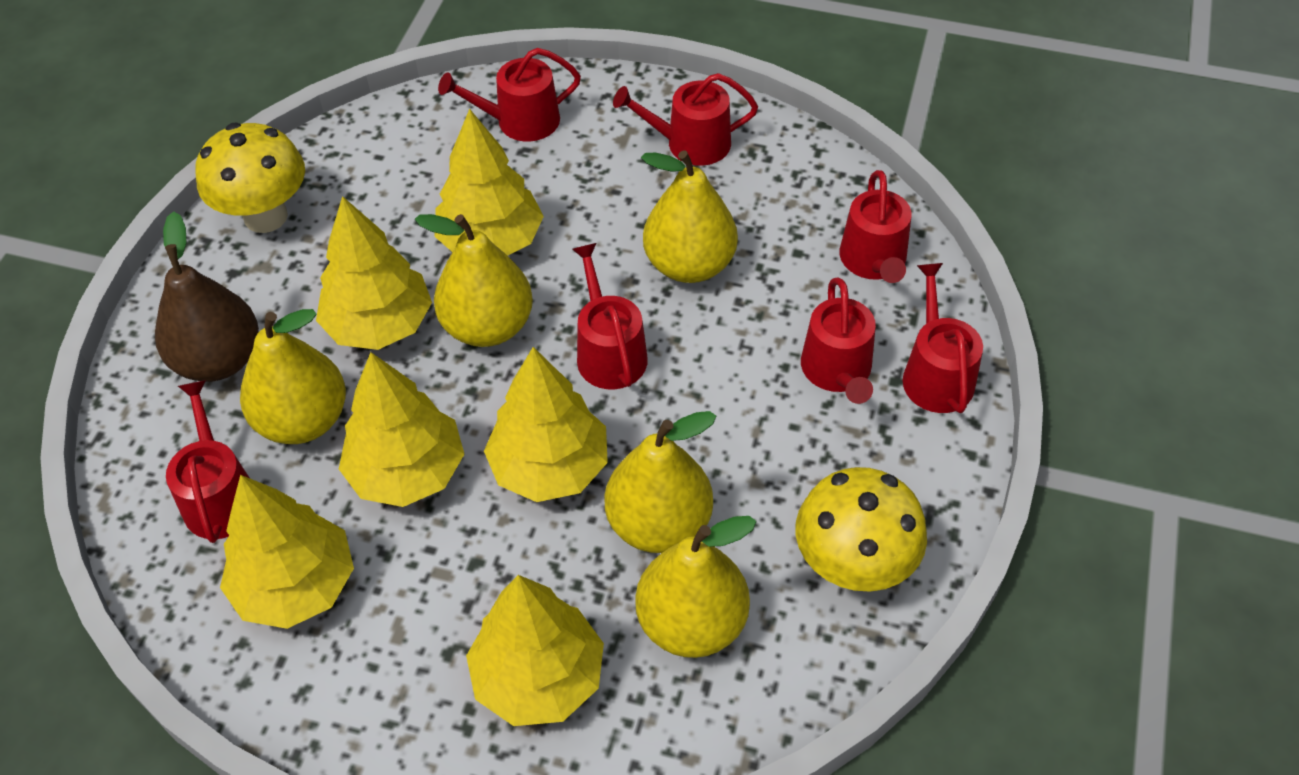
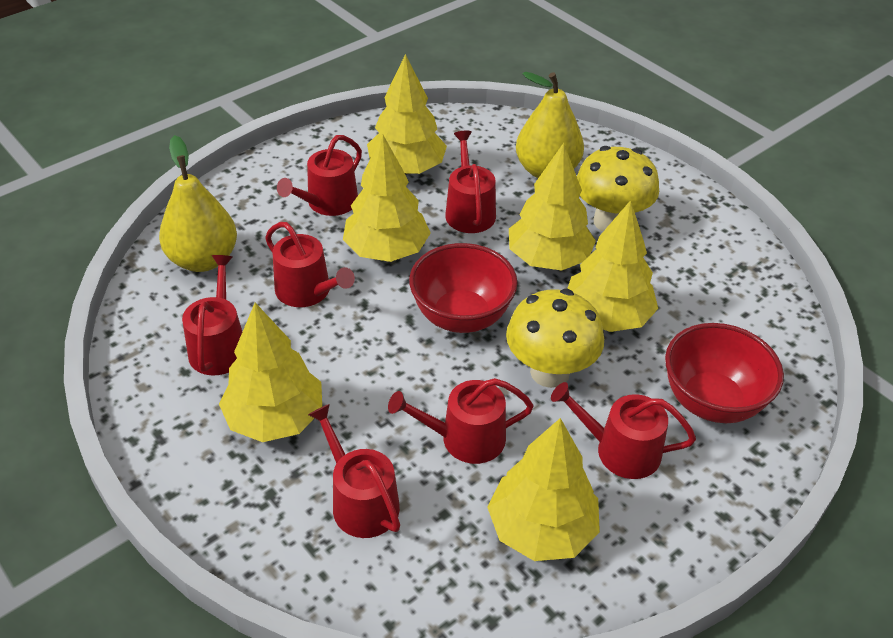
brown pear: 1 -> 0
red bowl: 0 -> 2
yellow pear: 5 -> 2

